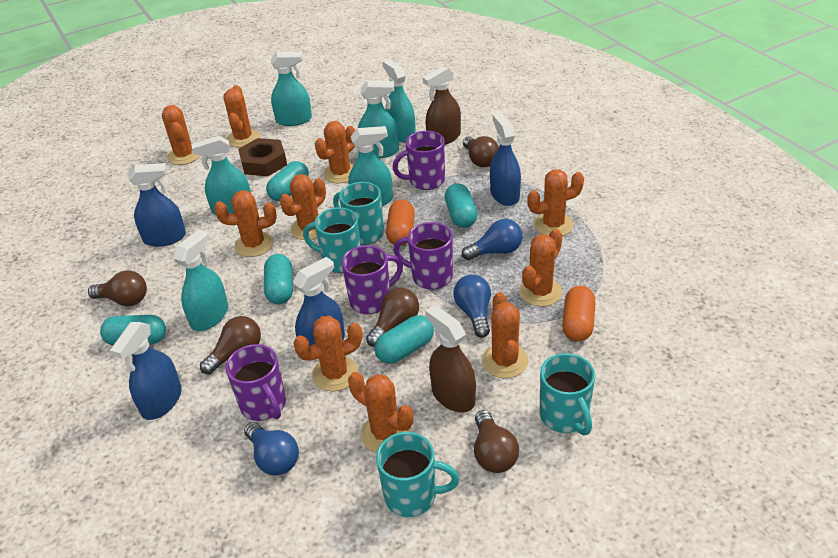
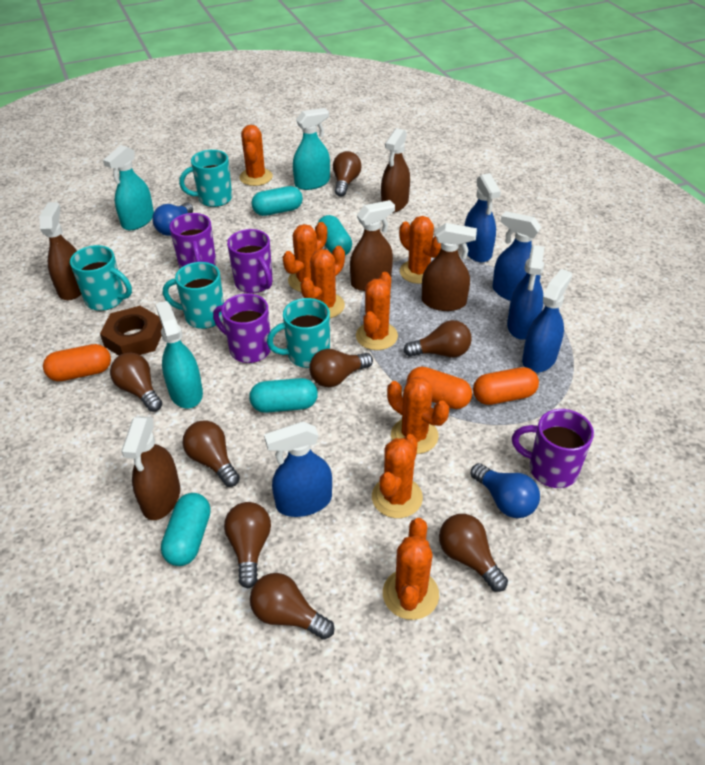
blue light bulb: 3 -> 2
blue spray bottle: 4 -> 5
brown light bulb: 5 -> 8
brown spray bottle: 2 -> 5
orange cactus: 10 -> 8
orange capsule: 2 -> 3
turquoise capsule: 5 -> 4
turquoise spray bottle: 6 -> 3

